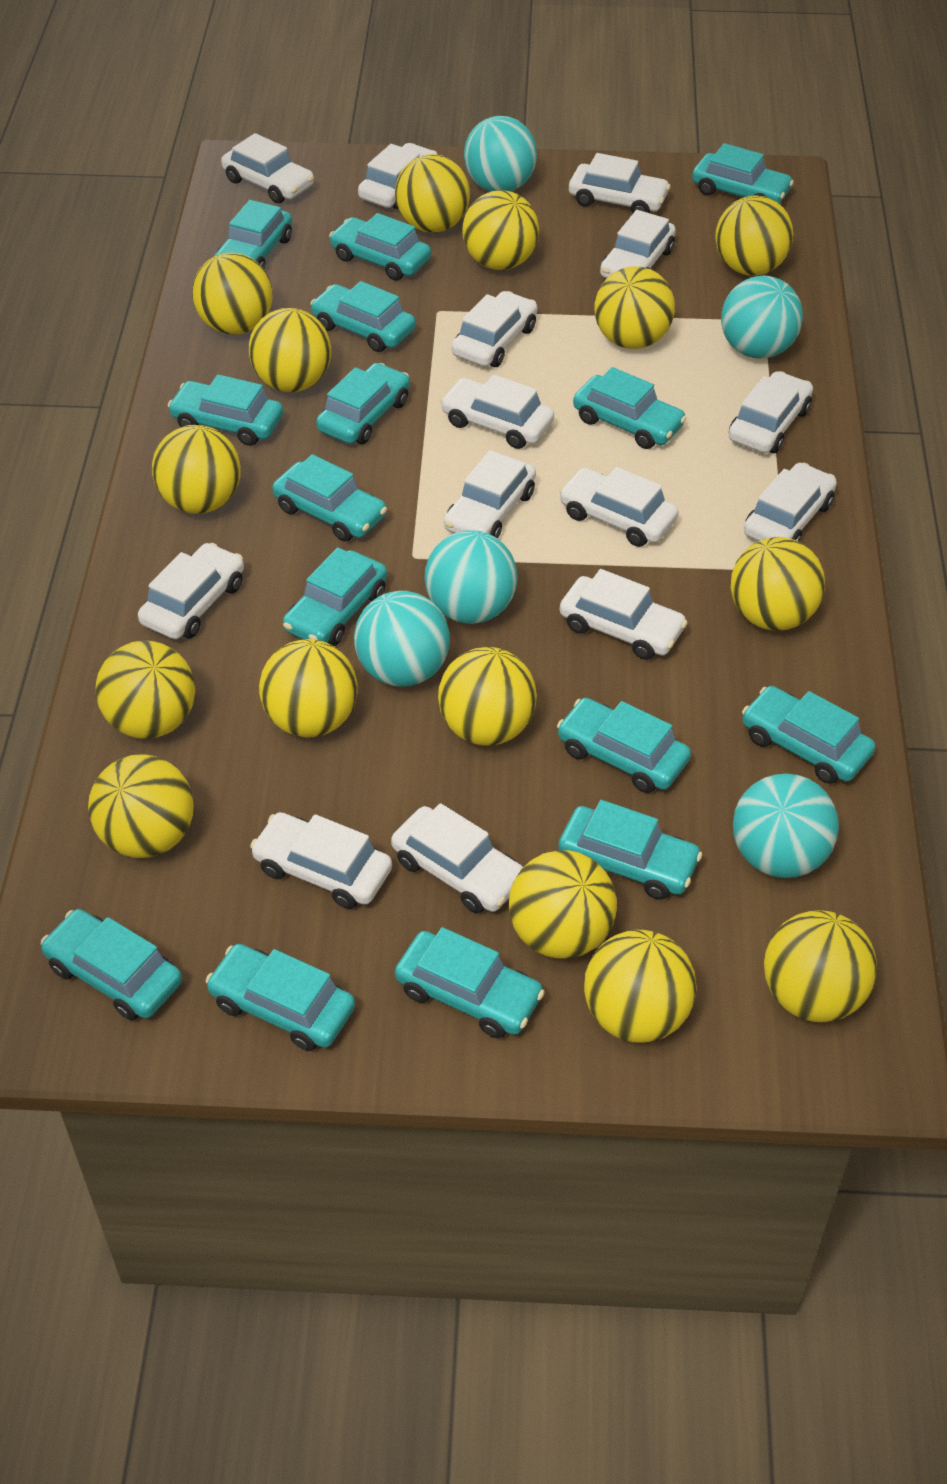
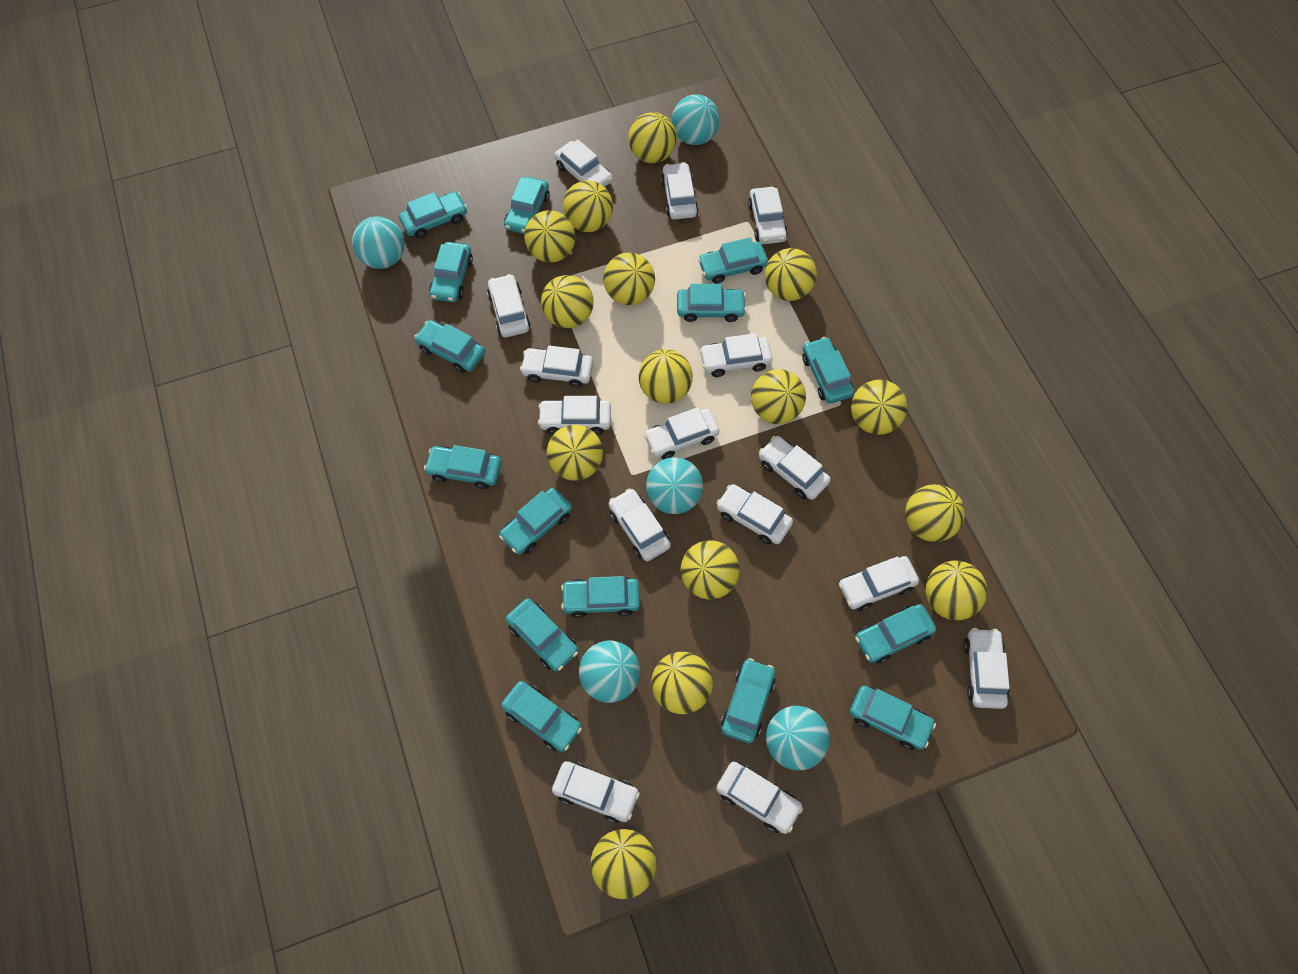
white car: 14 -> 15

